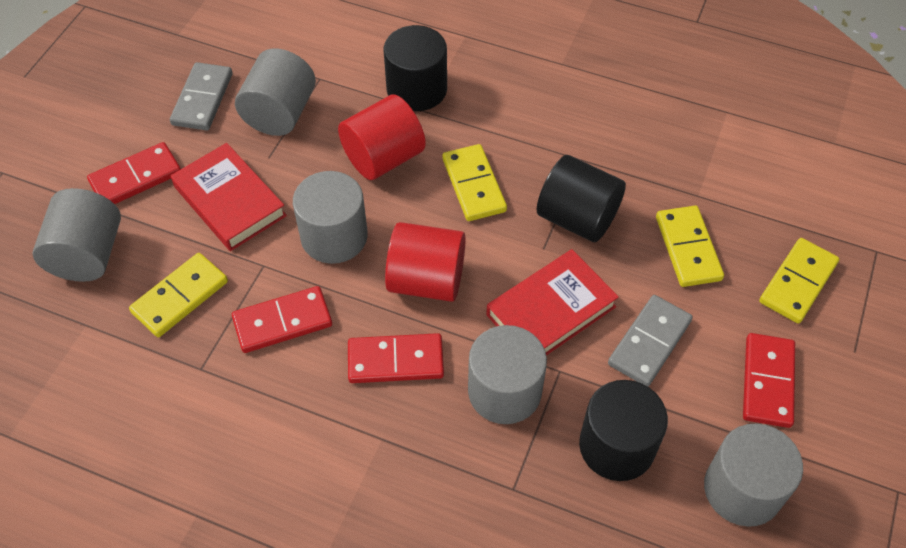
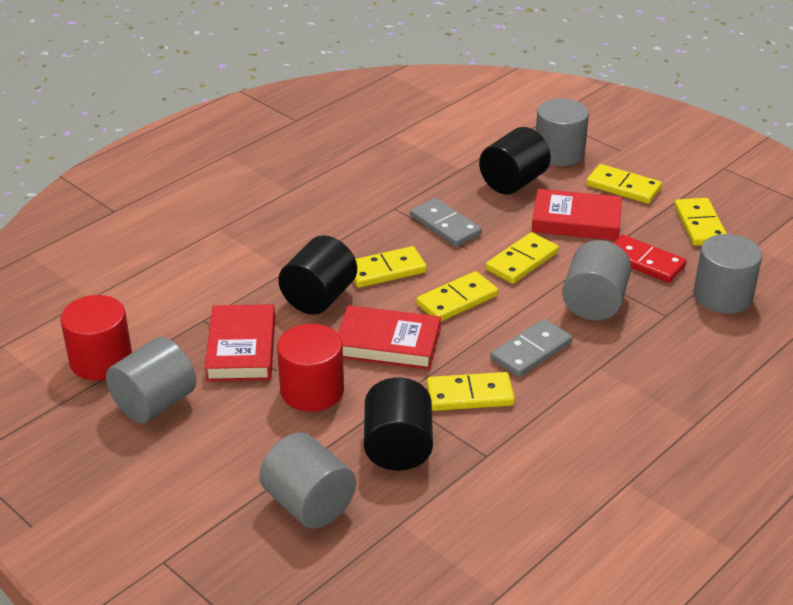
red book: 2 -> 3
red domino: 4 -> 1
yellow domino: 4 -> 6

